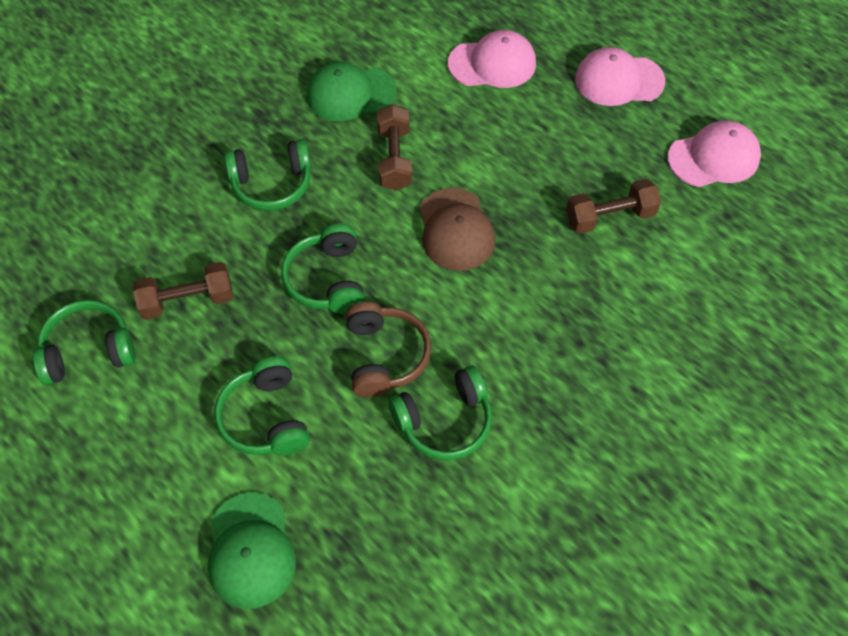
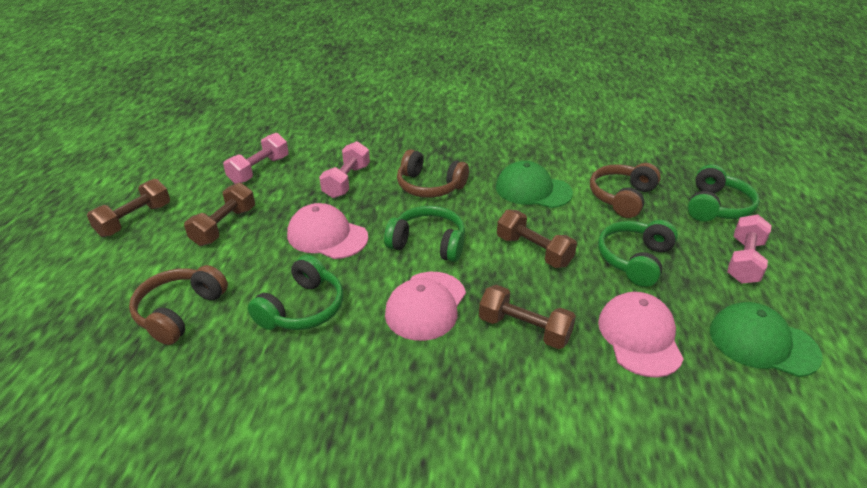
brown cap: 1 -> 0
brown dumbbell: 3 -> 4
brown headphones: 1 -> 3
green headphones: 5 -> 4
pink dumbbell: 0 -> 3

